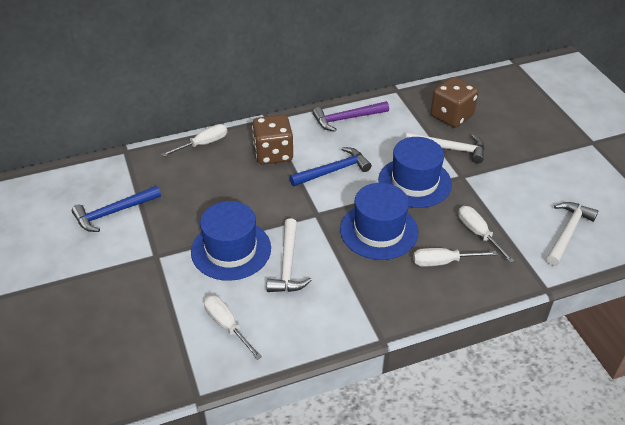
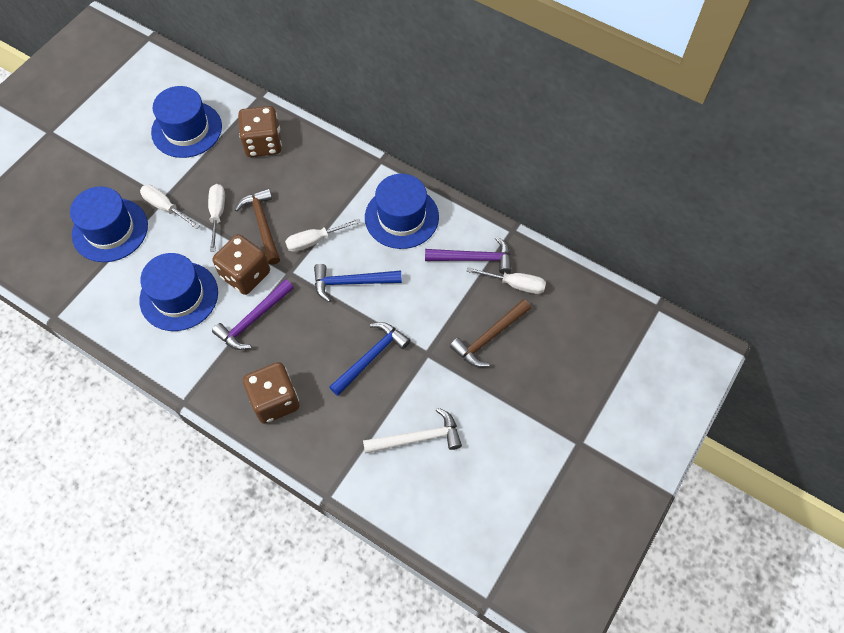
blue hat: 3 -> 4
brown dice: 2 -> 3
brown hammer: 0 -> 2
purple hammer: 1 -> 2
white hammer: 3 -> 1

